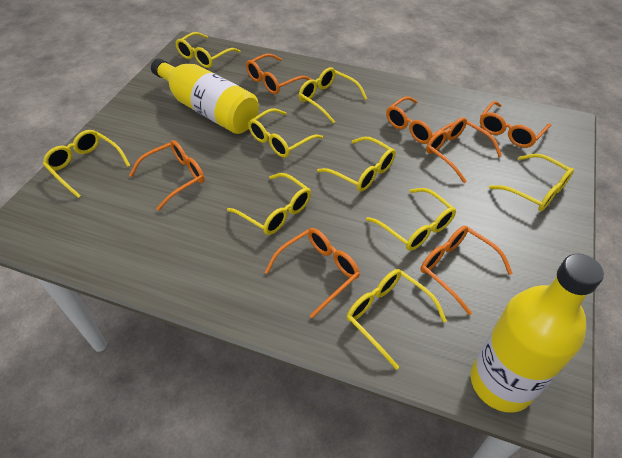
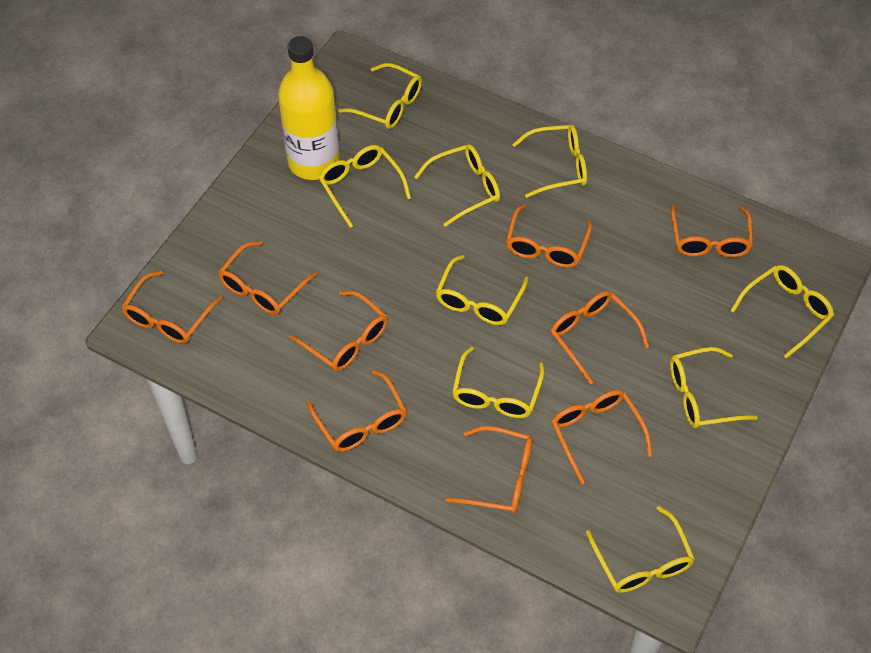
orange glasses: 7 -> 9
yellow bottle: 2 -> 1

